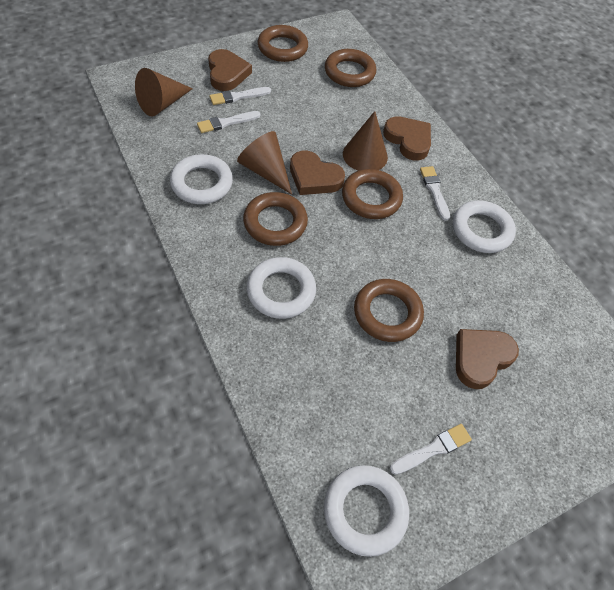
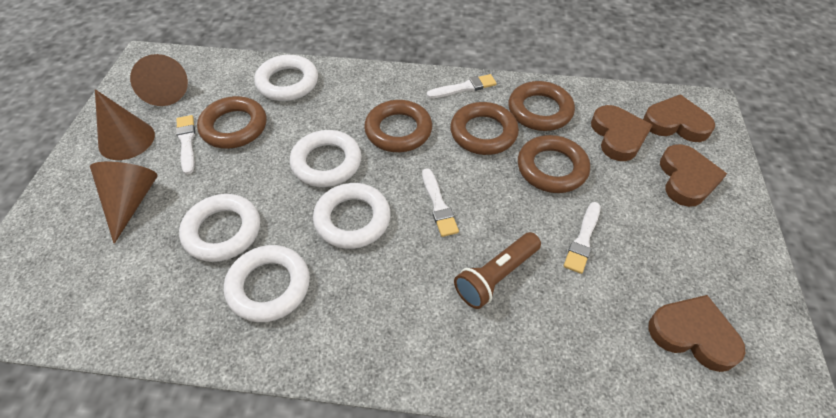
brown flashlight: 0 -> 1
white ring: 4 -> 5

